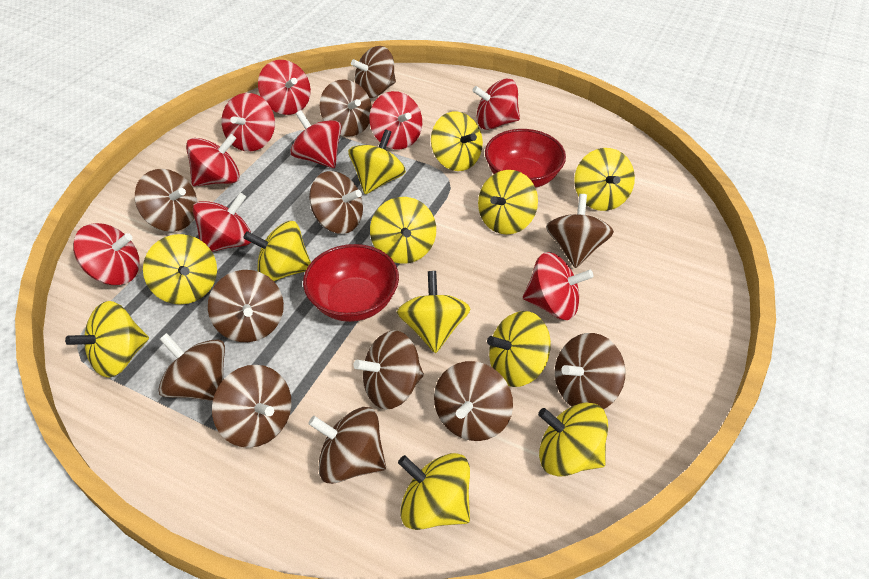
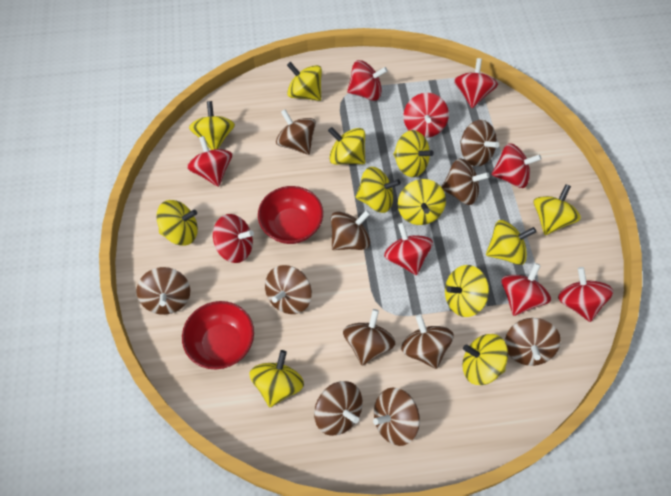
brown spinning top: 12 -> 11

